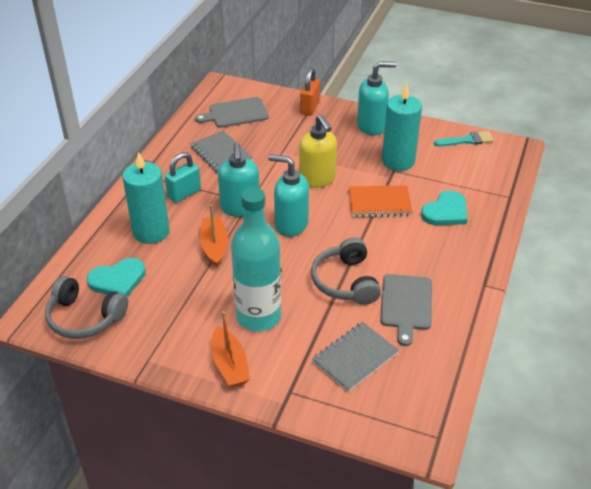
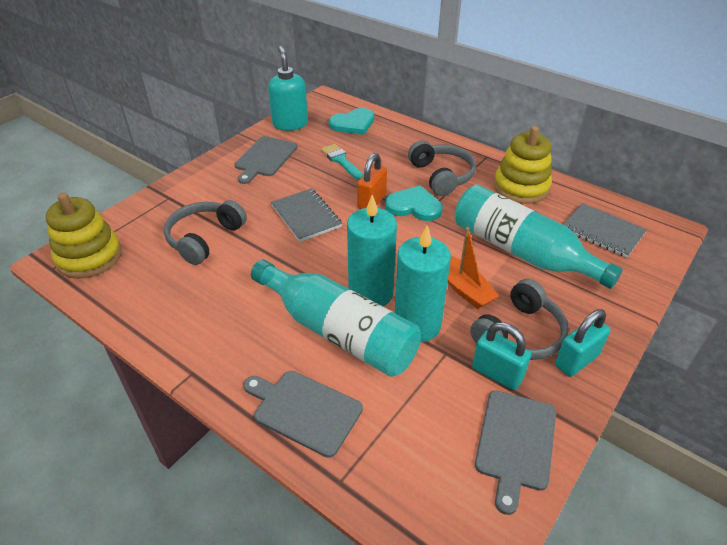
grey cutting board: 2 -> 3
grey headphones: 2 -> 3
orange boat: 2 -> 1
orange notebook: 1 -> 0
turquoise bottle: 1 -> 2
turquoise padlock: 1 -> 2
turquoise soap dispenser: 3 -> 1
yellow soap dispenser: 1 -> 0
yellow stacking toy: 0 -> 2

